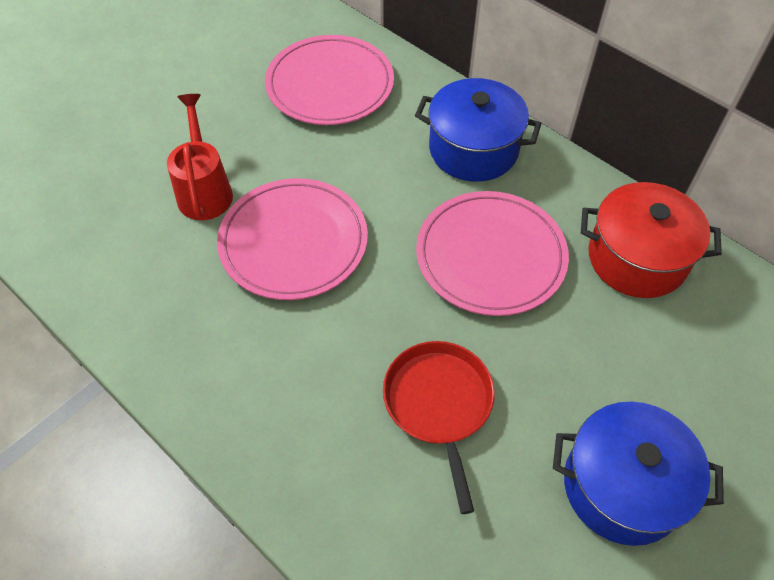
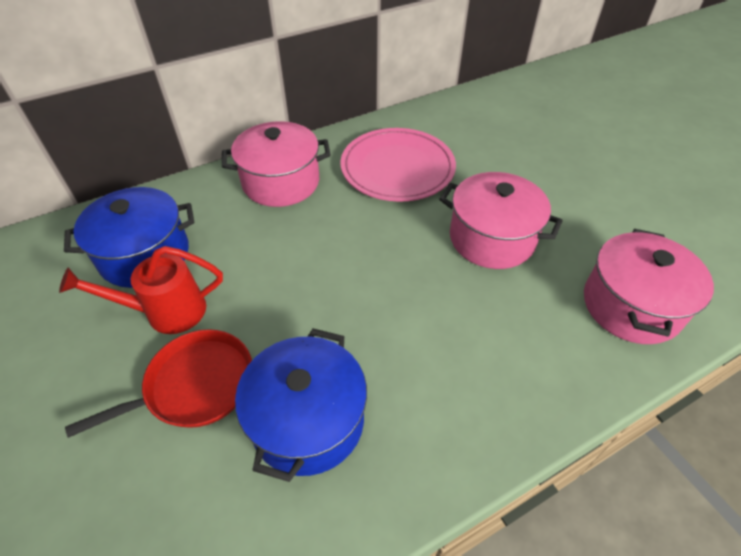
pink plate: 3 -> 1
pink pot: 0 -> 3
red pot: 1 -> 0

